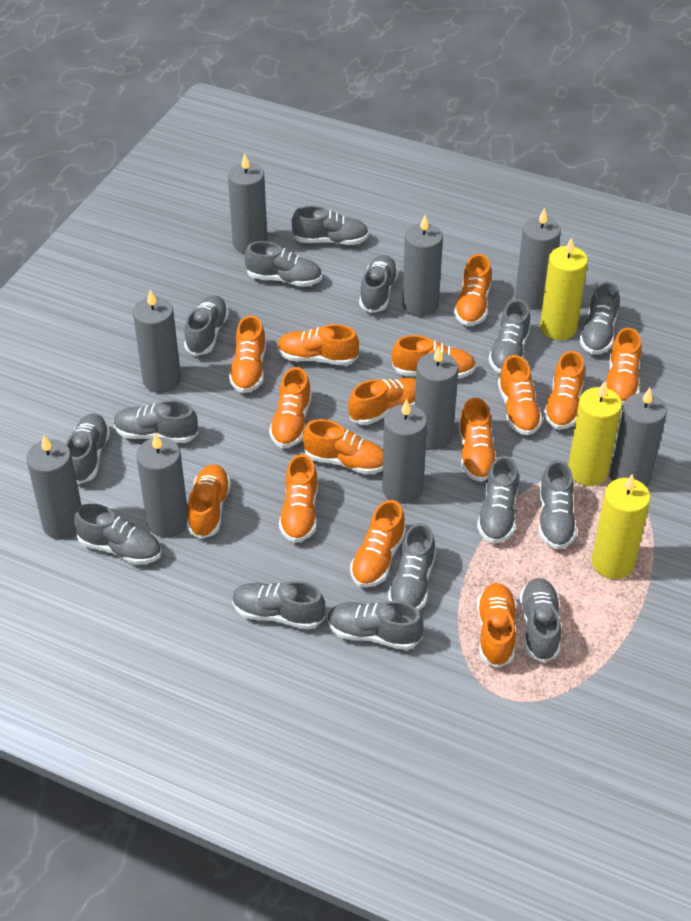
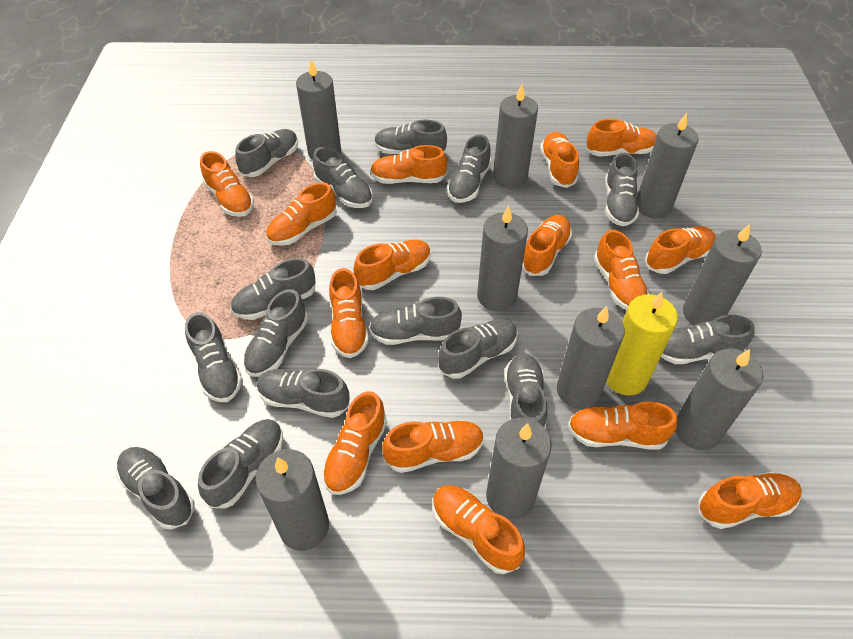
yellow candle: 3 -> 1

